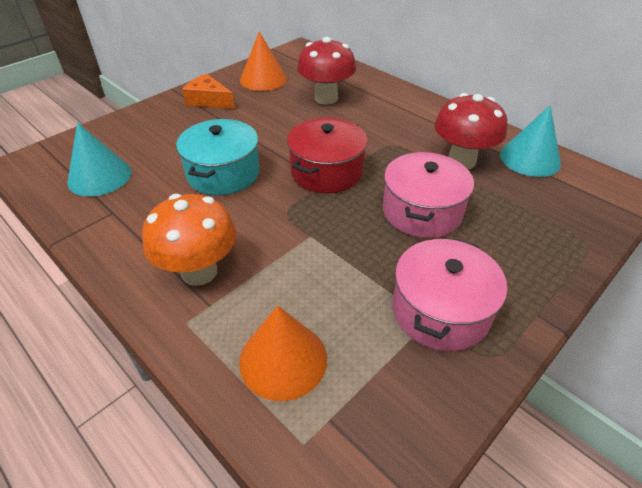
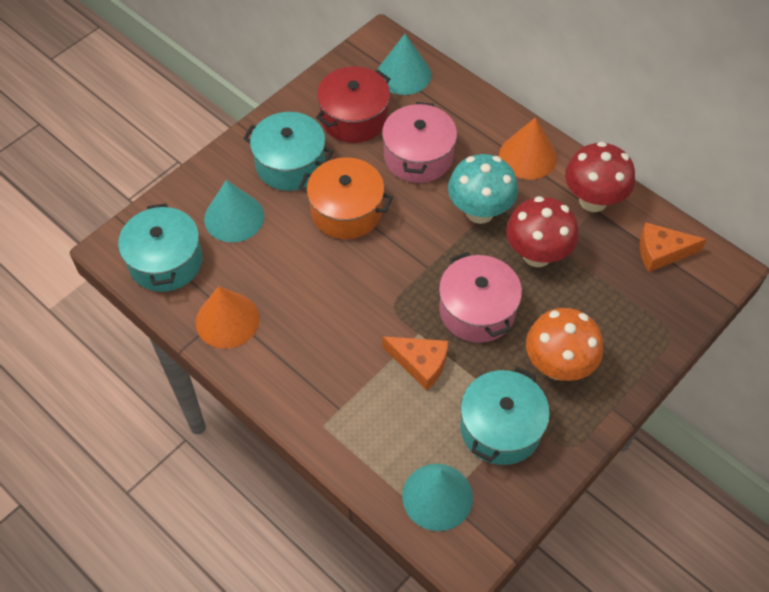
orange cheese: 1 -> 2
orange pot: 0 -> 1
turquoise cone: 2 -> 3
turquoise mushroom: 0 -> 1
turquoise pot: 1 -> 3

